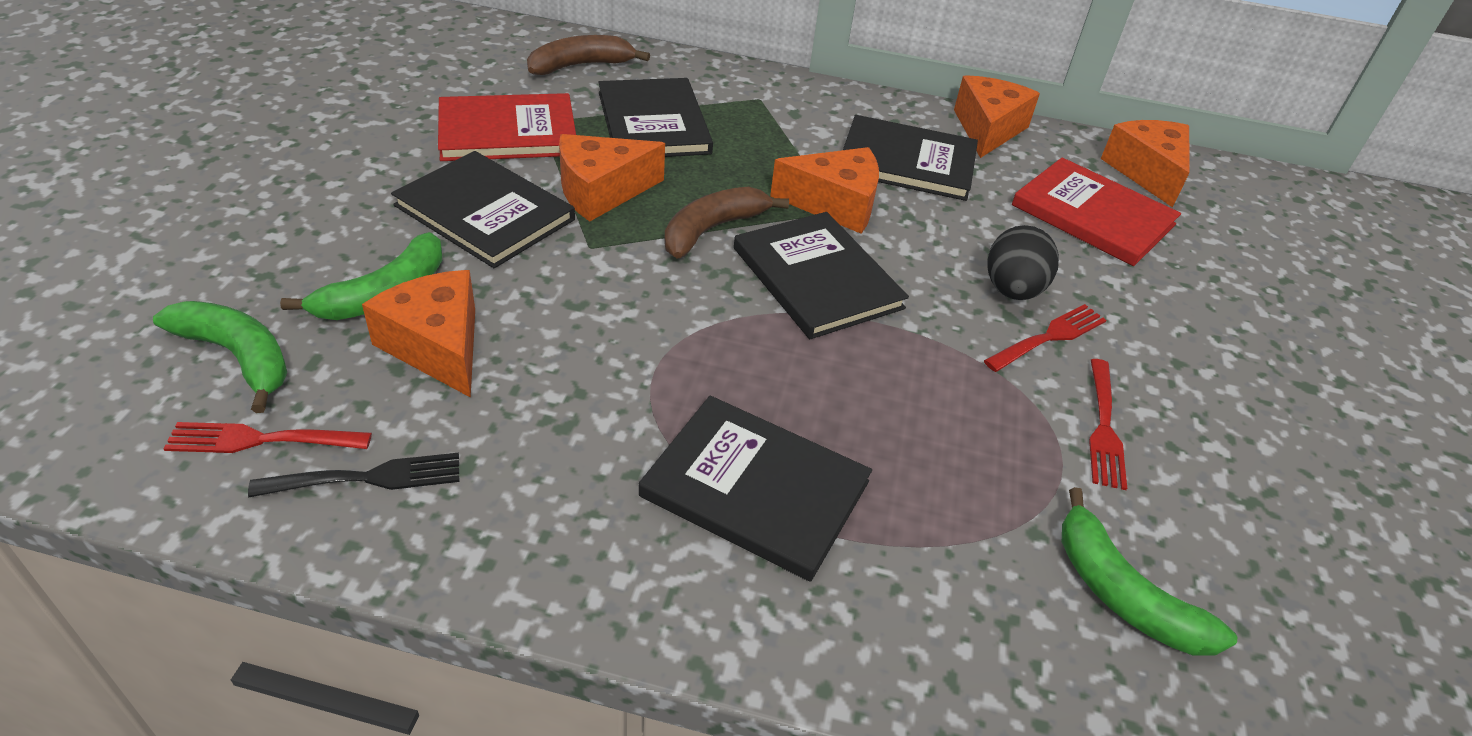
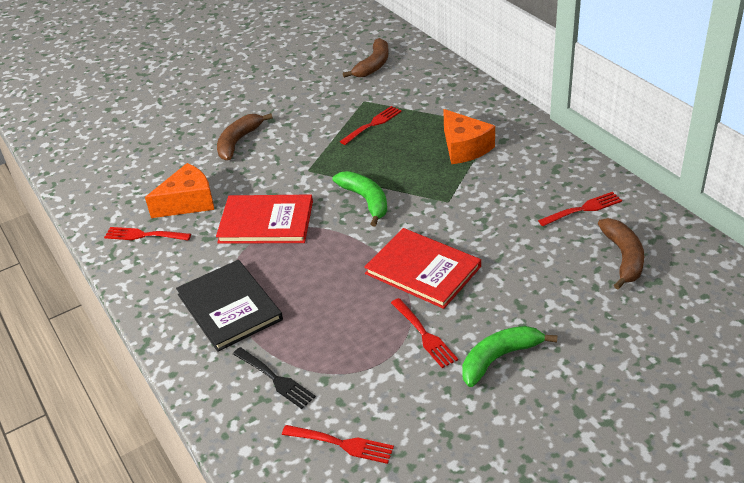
black book: 5 -> 1
black egg: 1 -> 0
brown banana: 2 -> 3
green banana: 3 -> 2
orange cheese: 5 -> 2
red fork: 3 -> 5

